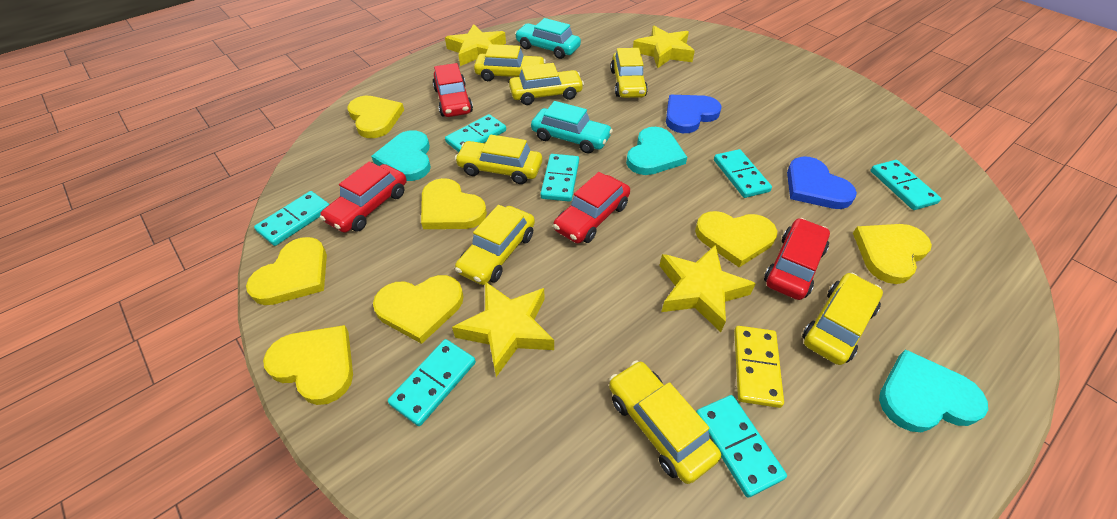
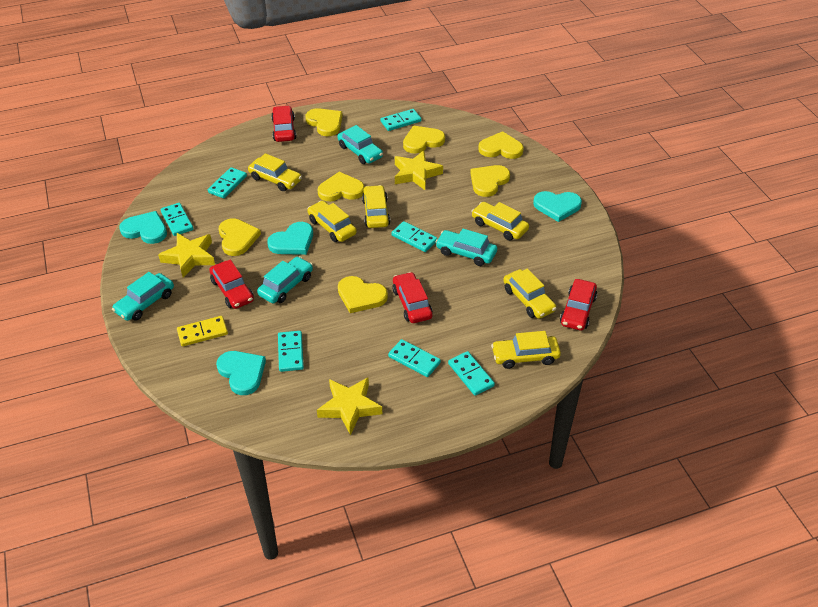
blue heart: 2 -> 0
turquoise car: 2 -> 4
turquoise heart: 3 -> 4
yellow car: 7 -> 6
yellow star: 4 -> 3

